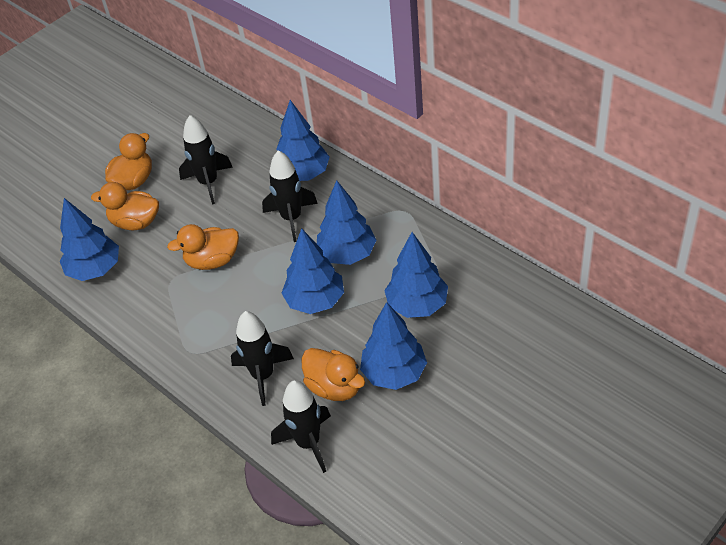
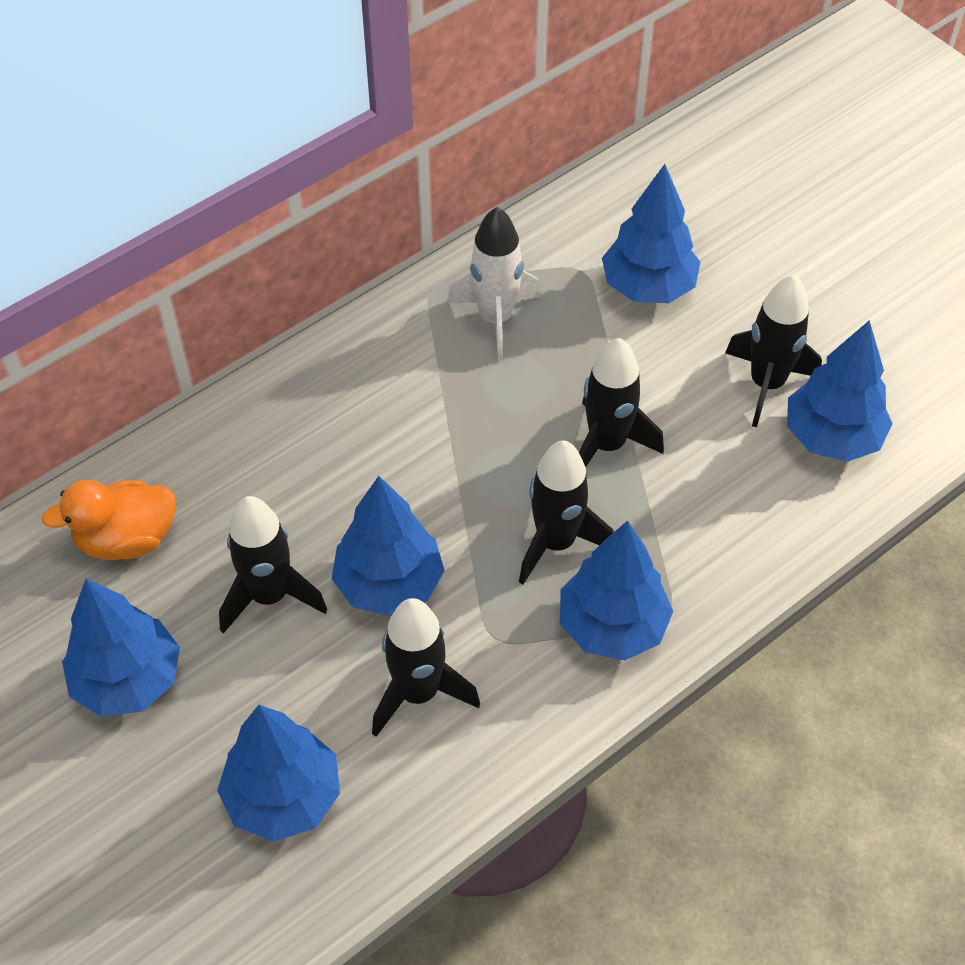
black rocket: 4 -> 5
orange duck: 4 -> 1
white rocket: 0 -> 1

